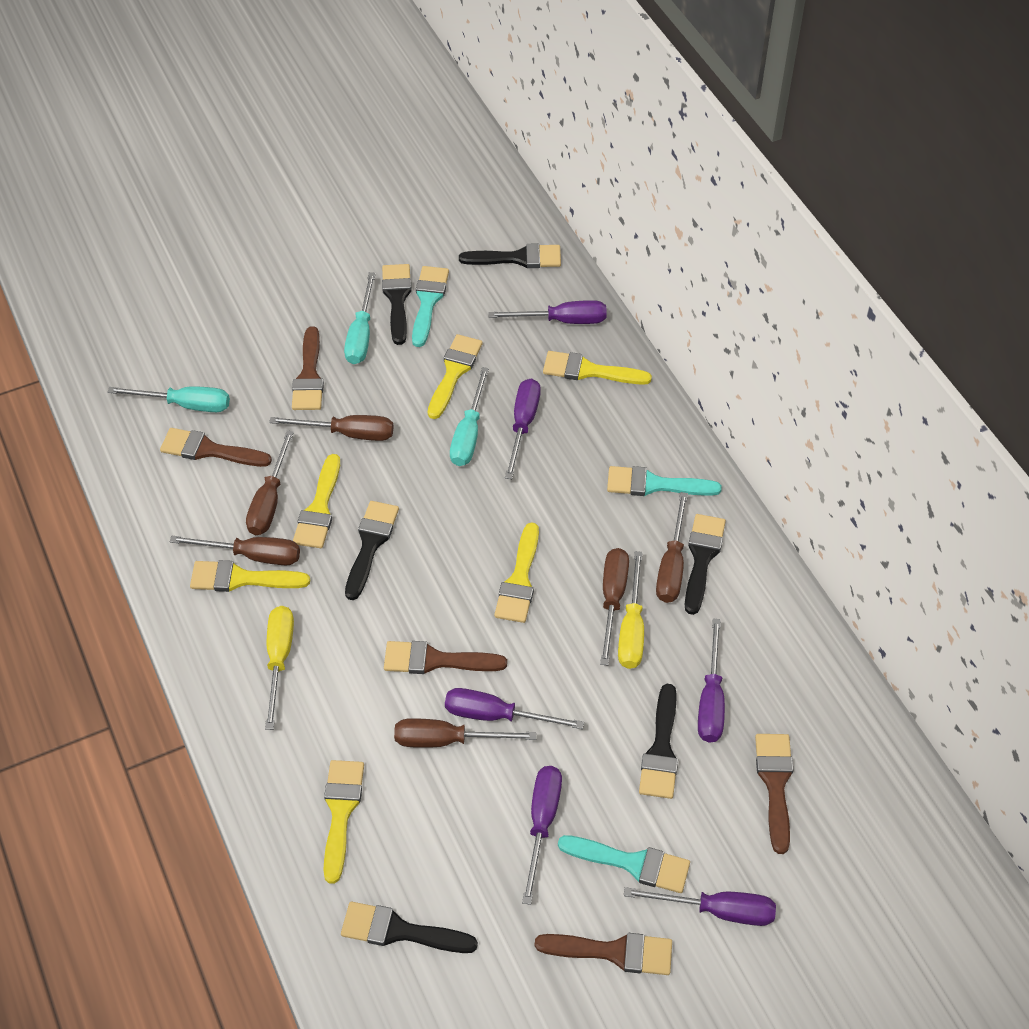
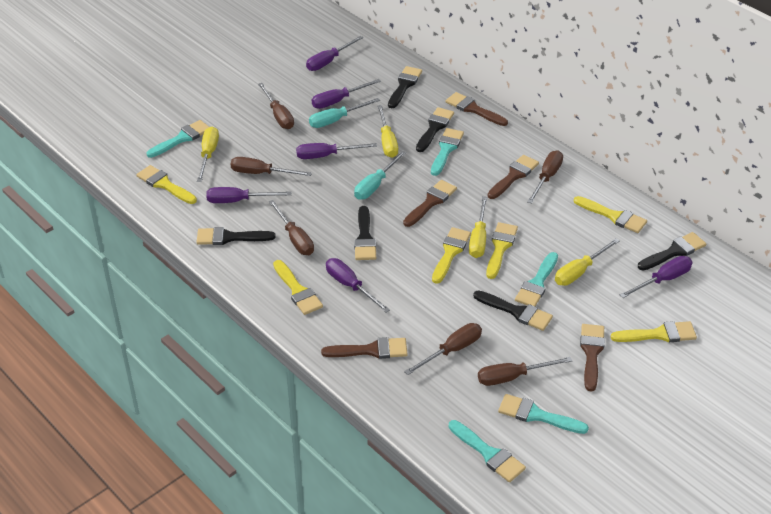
turquoise brush: 3 -> 5
turquoise screwdriver: 3 -> 2
yellow screwdriver: 2 -> 4

